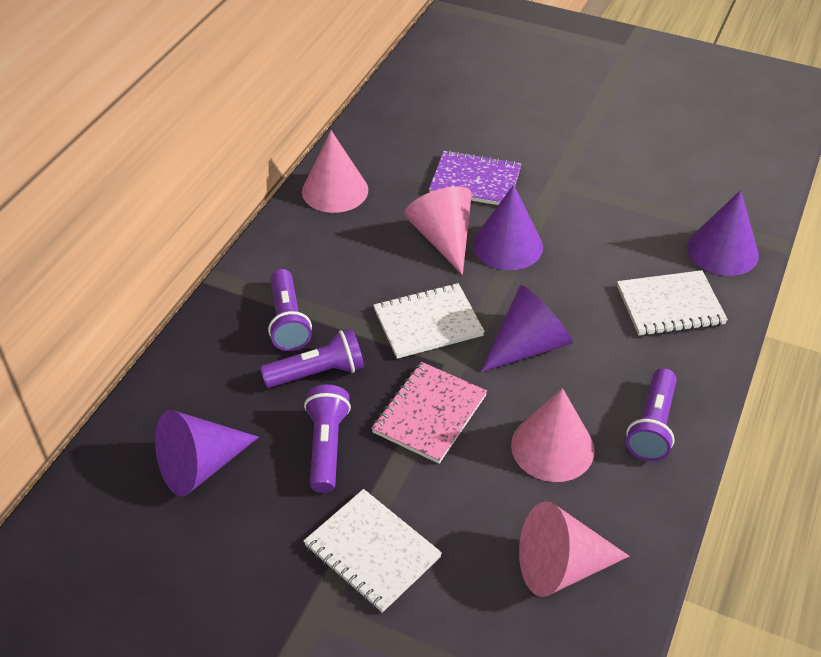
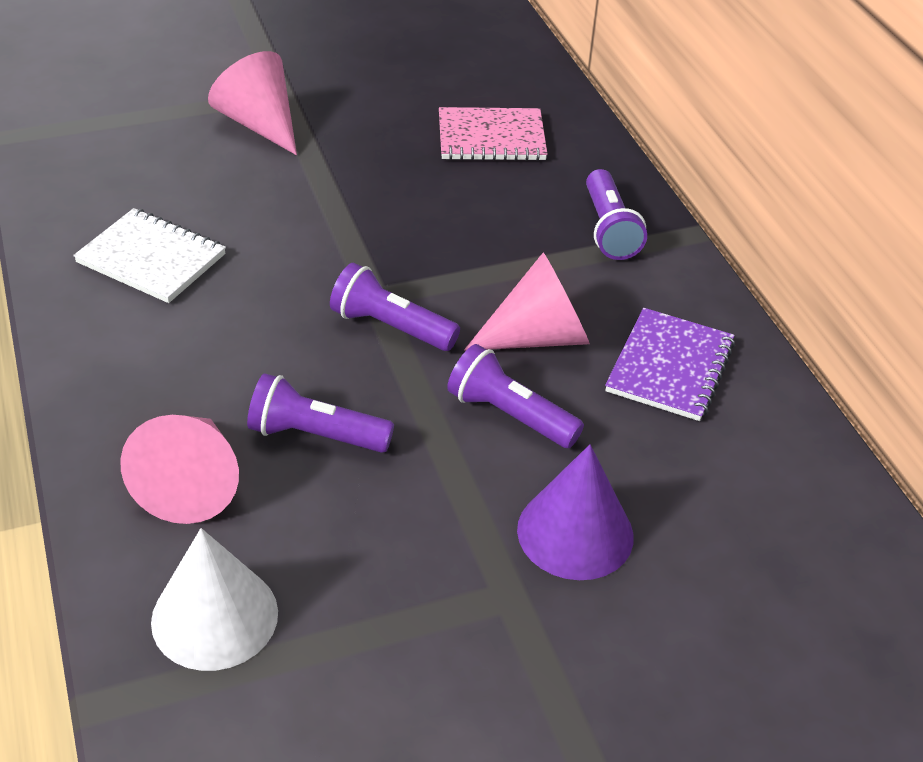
pink cone: 4 -> 3
purple cone: 4 -> 1
white cone: 0 -> 1
white notebook: 3 -> 1

